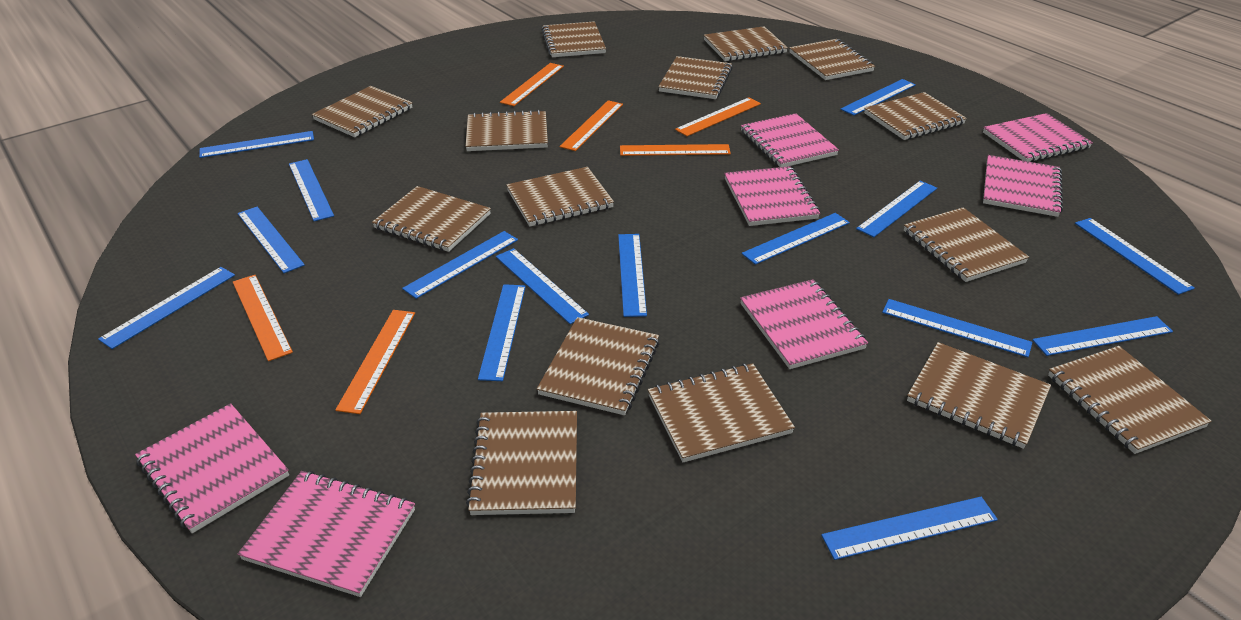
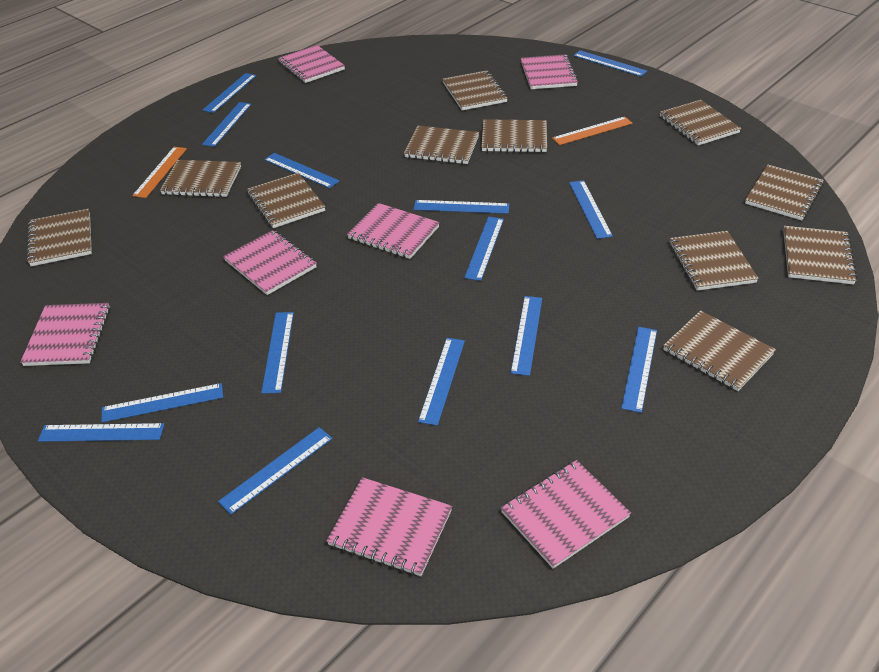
blue ruler: 15 -> 14
brown notebook: 15 -> 11
orange ruler: 6 -> 2

